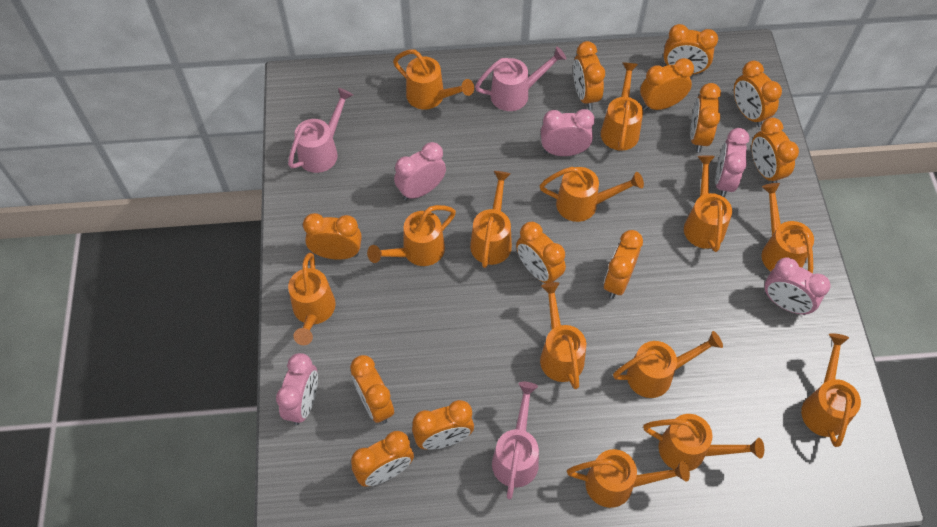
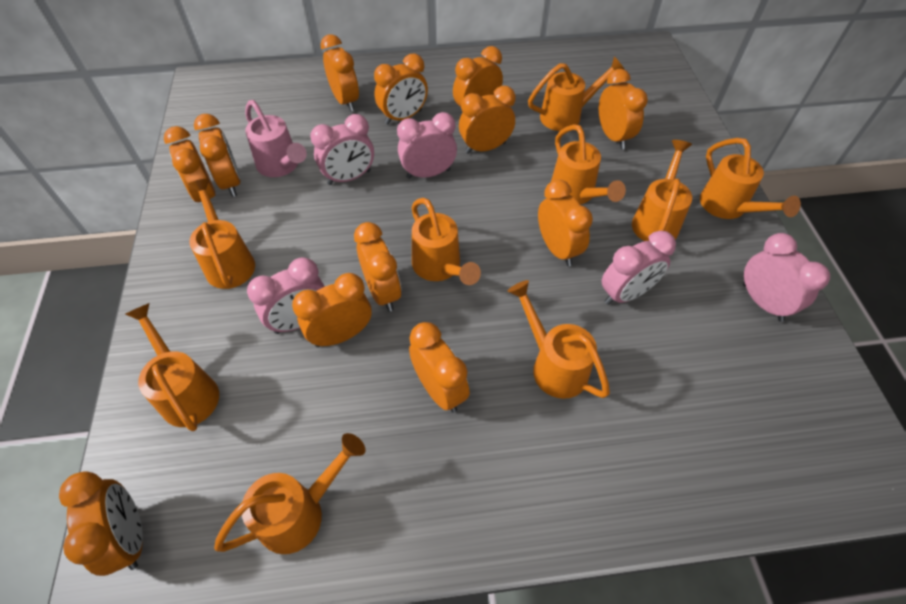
orange watering can: 13 -> 9
pink watering can: 3 -> 1

